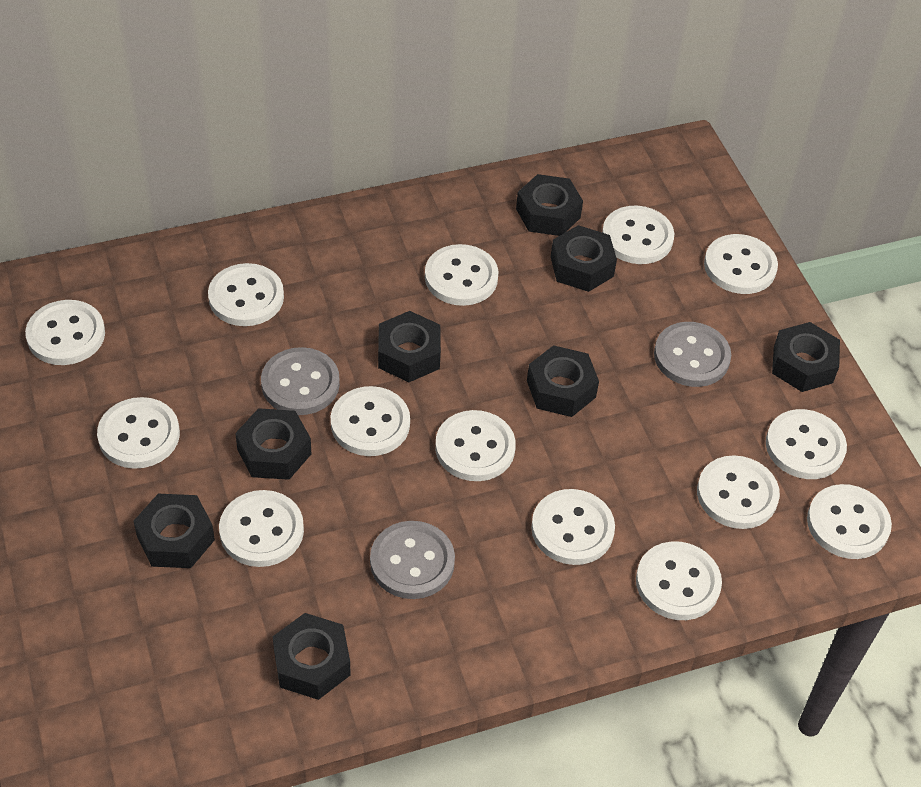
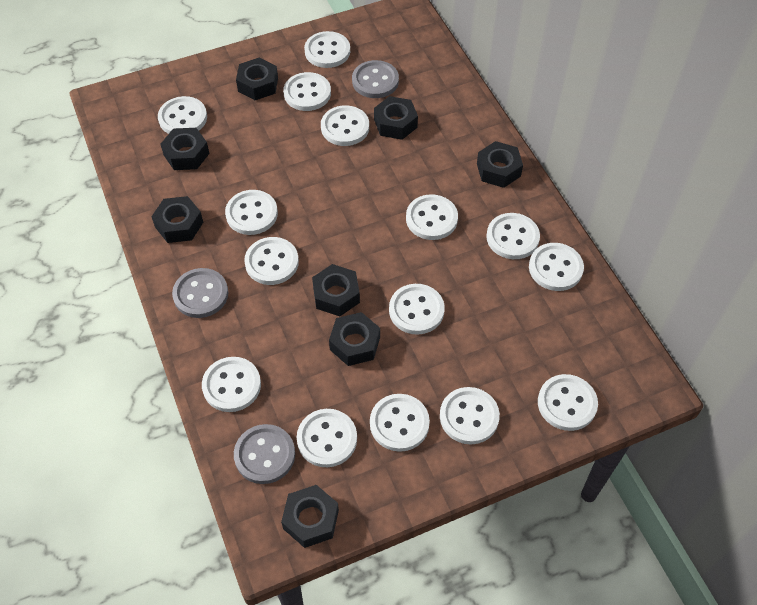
white button: 14 -> 15

